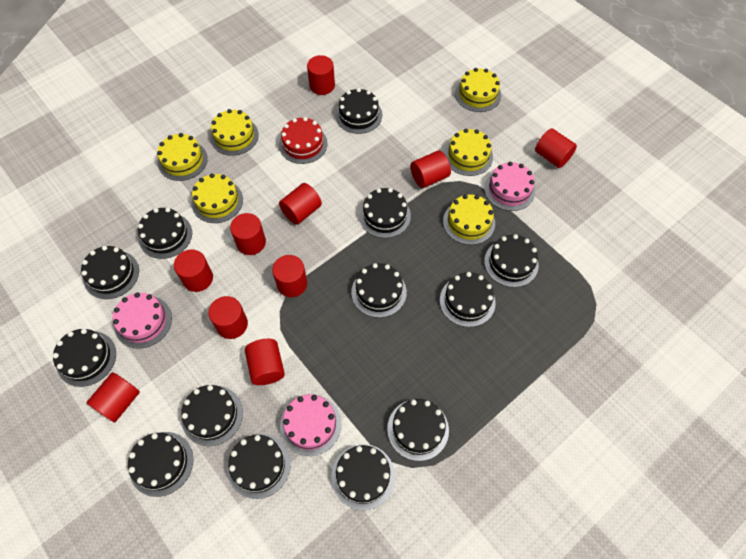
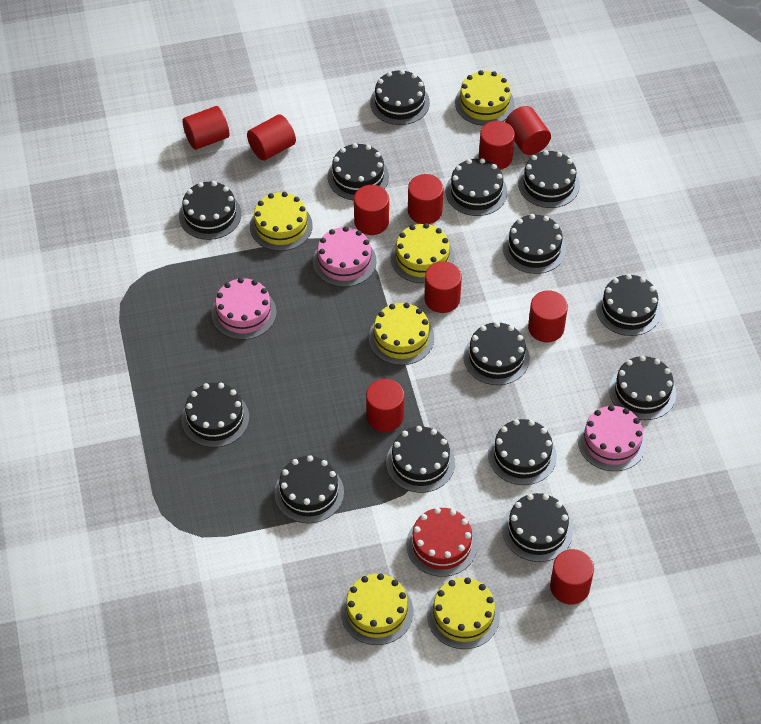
black cake: 13 -> 14

